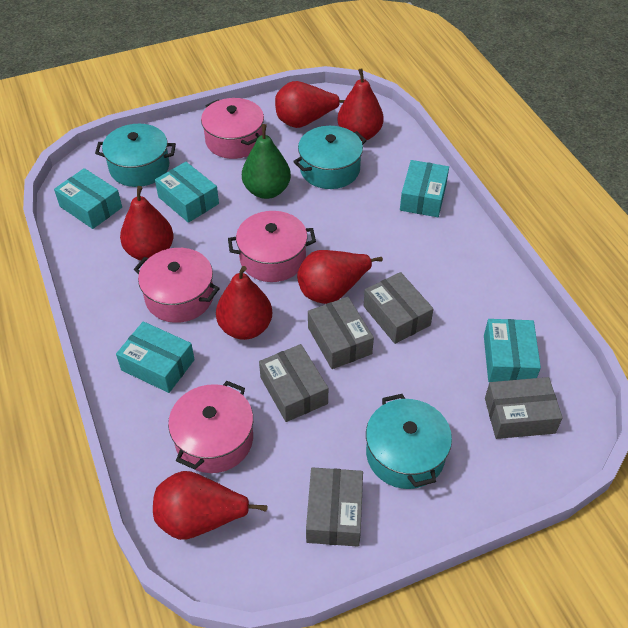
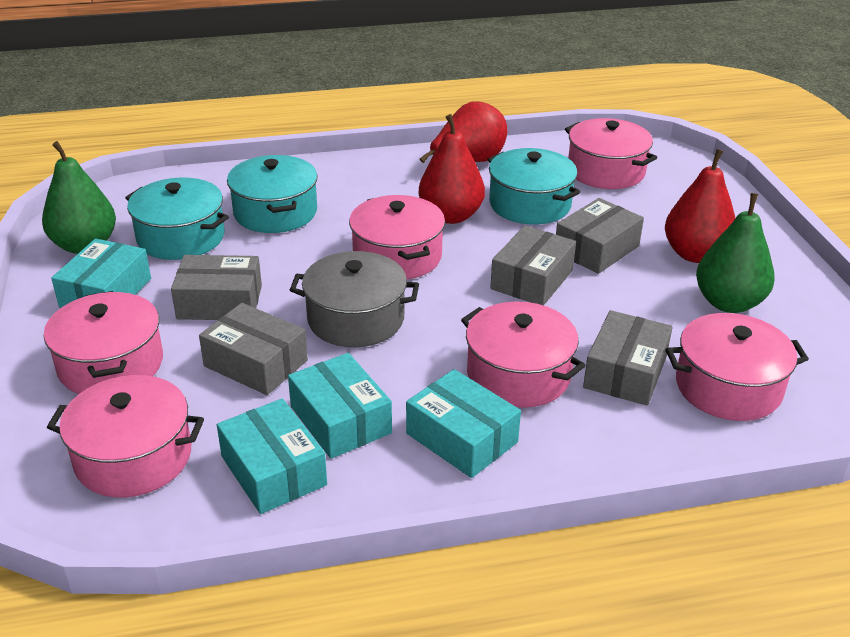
green pear: 1 -> 2
grey pot: 0 -> 1
pink pot: 4 -> 6
red pear: 6 -> 3
turquoise box: 5 -> 4

